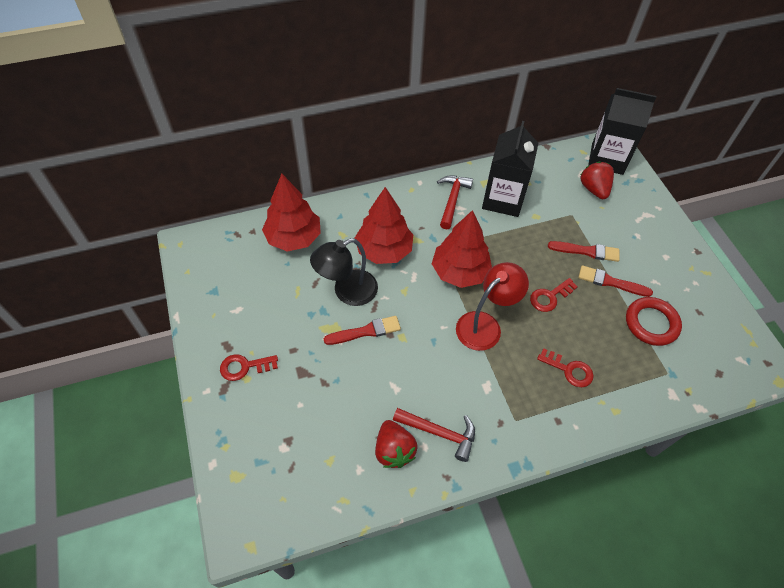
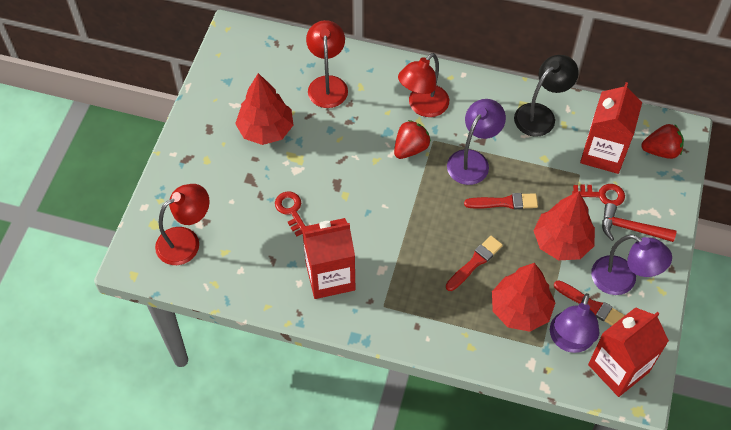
black carton: 2 -> 0
purple lamp: 0 -> 3
red carton: 0 -> 3
red hammer: 2 -> 1
red key: 3 -> 2
red lamp: 1 -> 3
red ring: 1 -> 0

